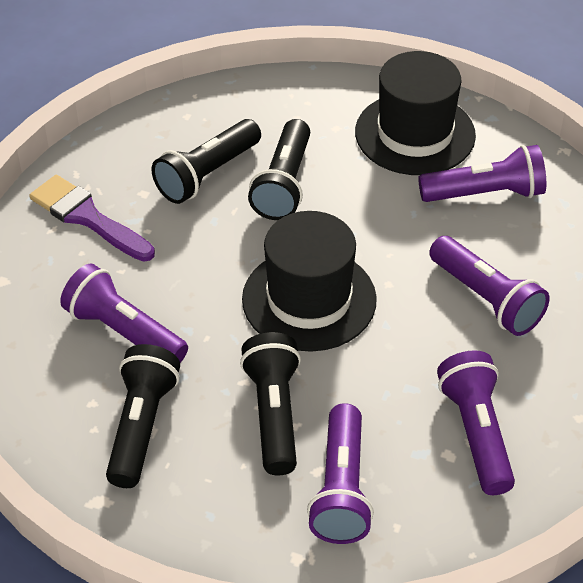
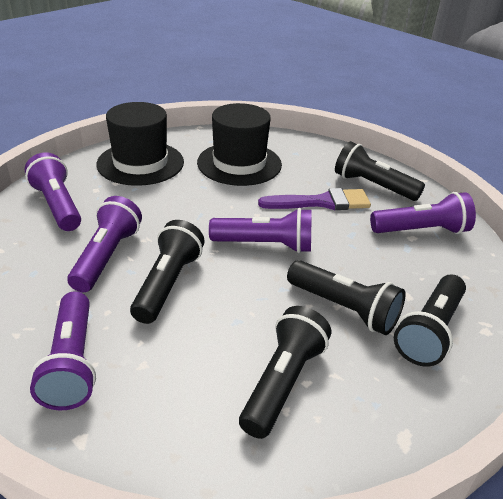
black flashlight: 4 -> 5

